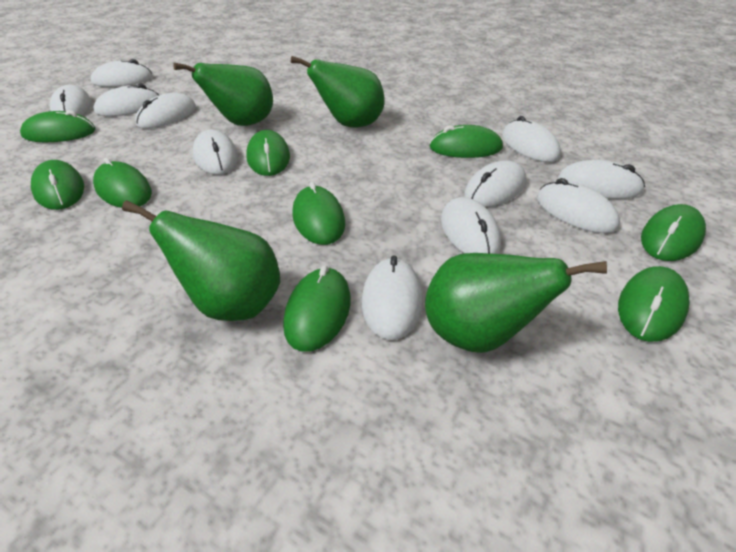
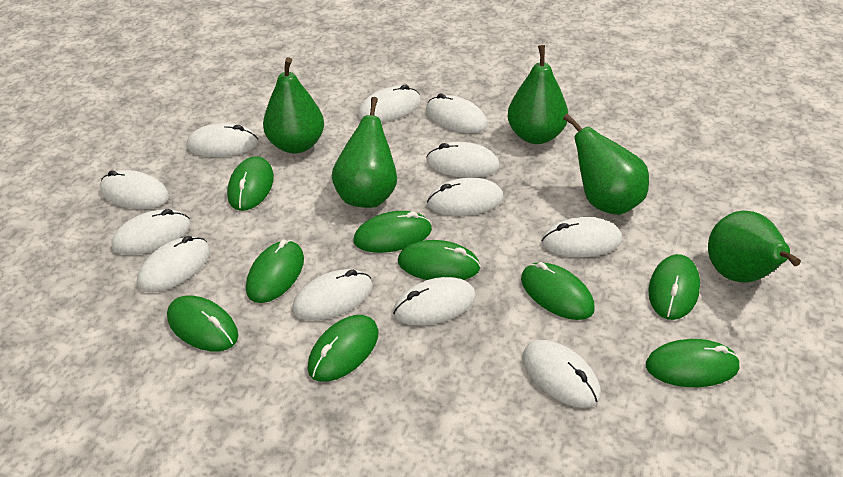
green pear: 4 -> 5
white mouse: 11 -> 12

